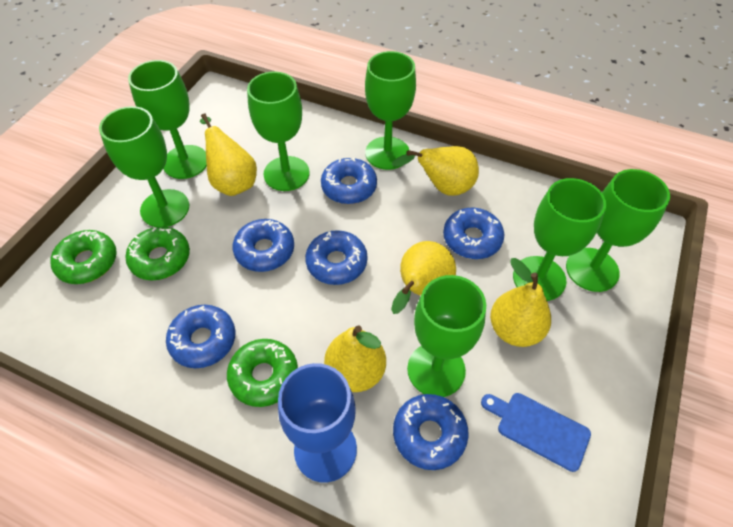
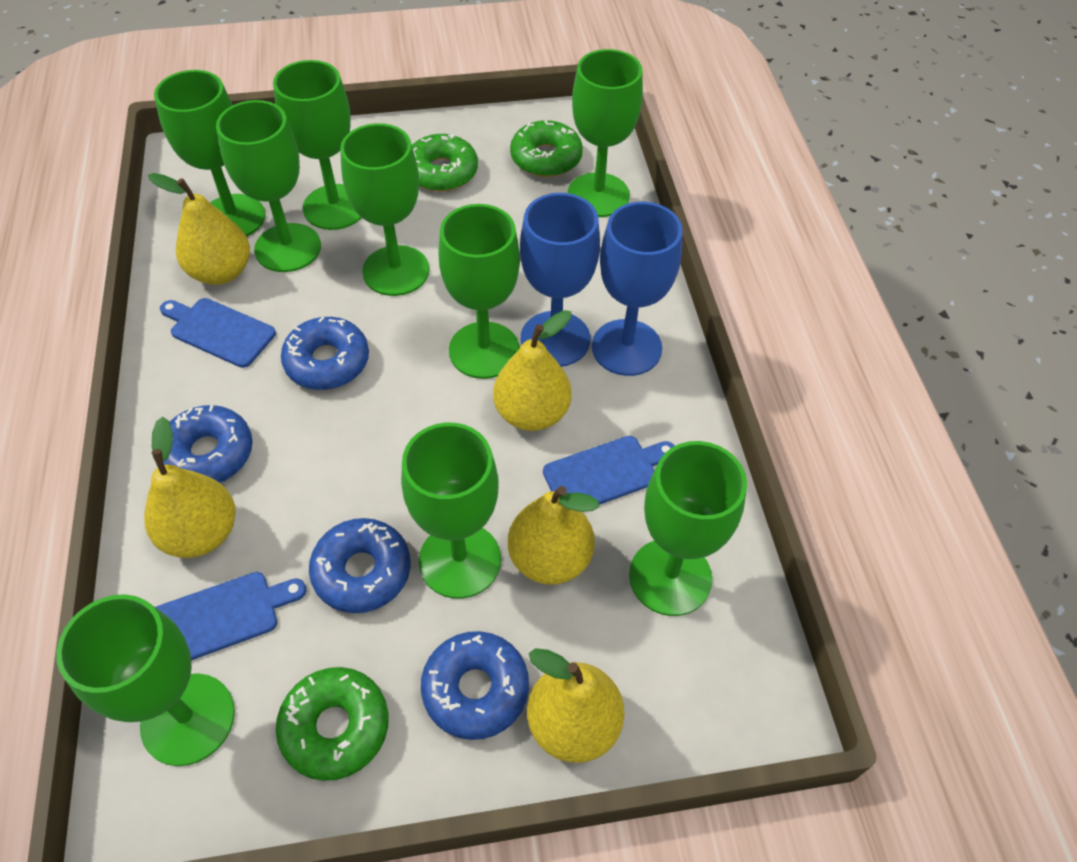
blue cutting board: 1 -> 3
blue donut: 6 -> 4
blue goblet: 1 -> 2
green goblet: 7 -> 9

